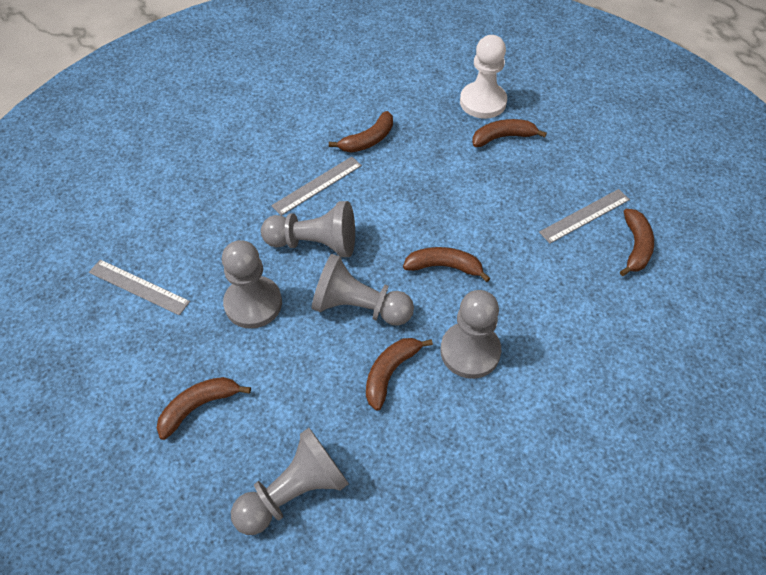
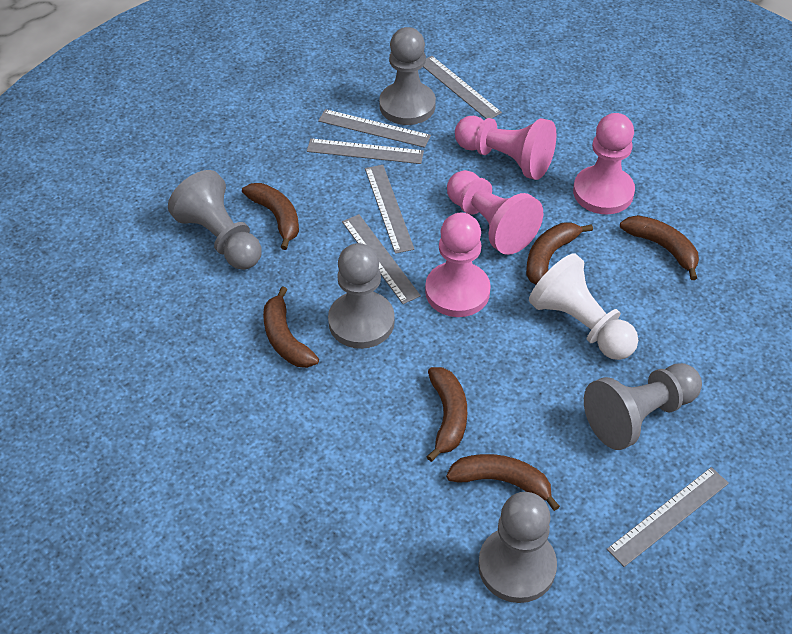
grey ruler: 3 -> 6
pink pawn: 0 -> 4

